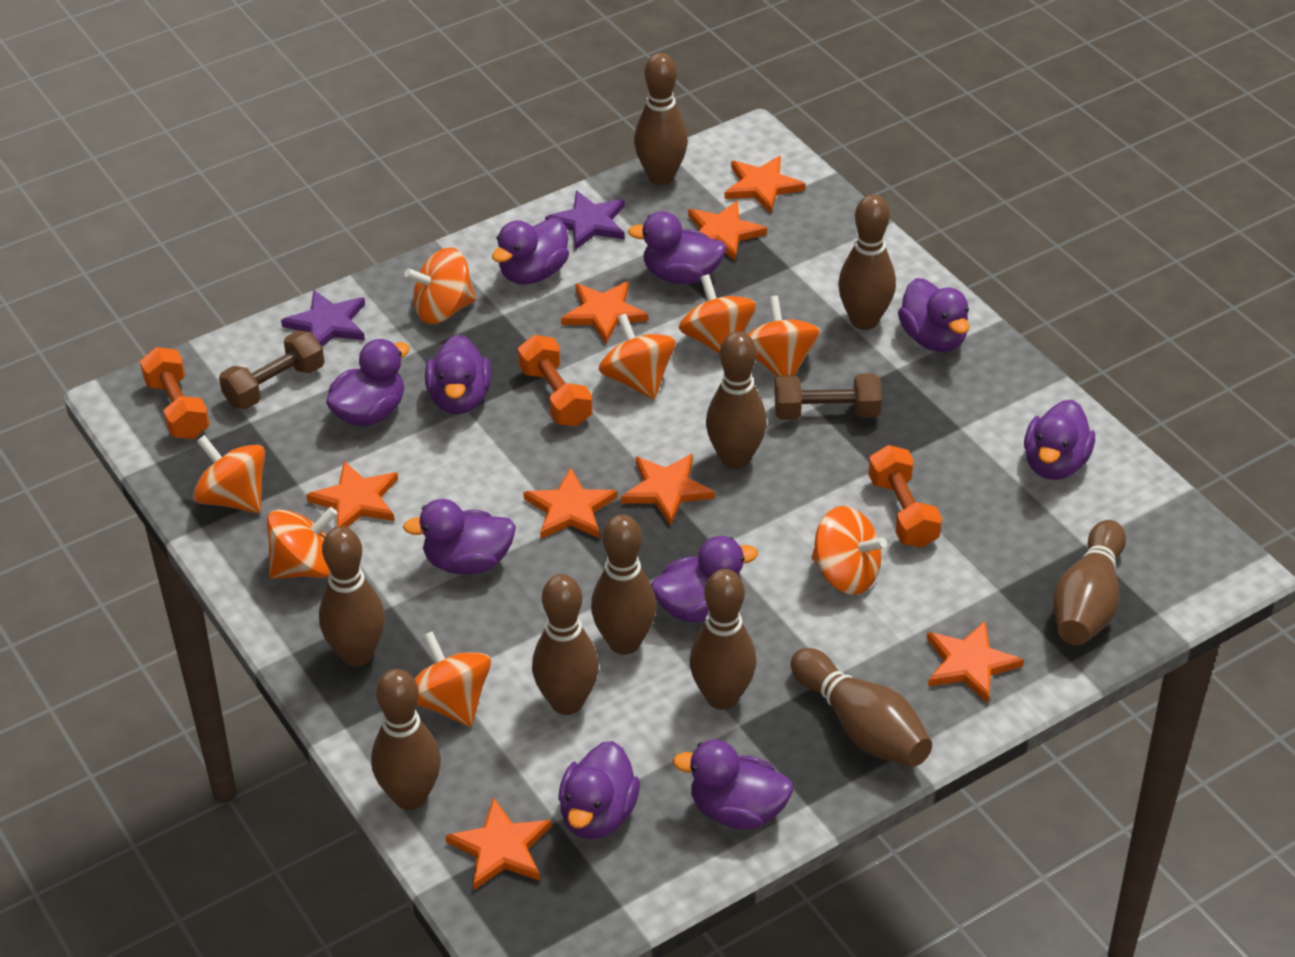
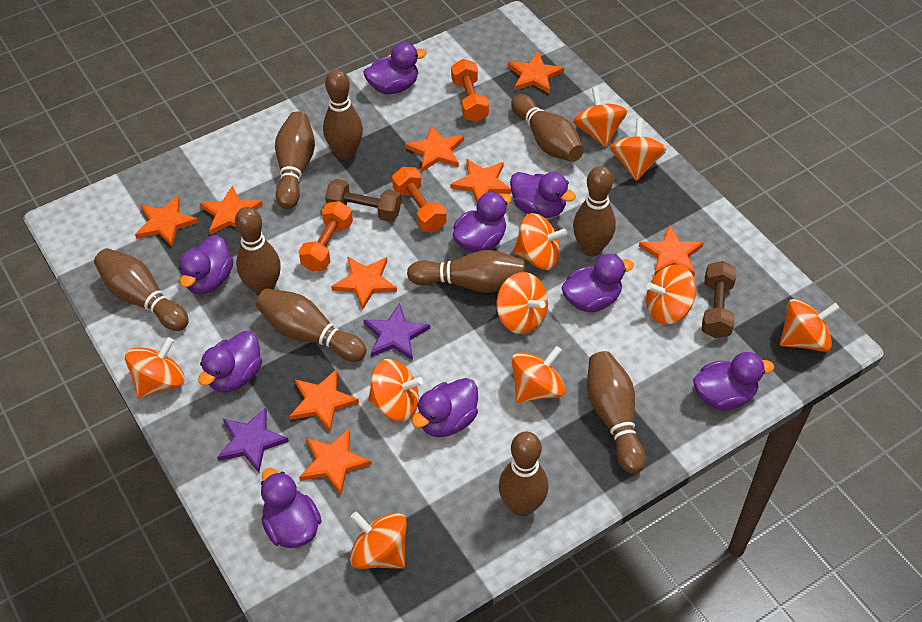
orange spinning top: 8 -> 10
orange star: 8 -> 9
purple duck: 10 -> 9

